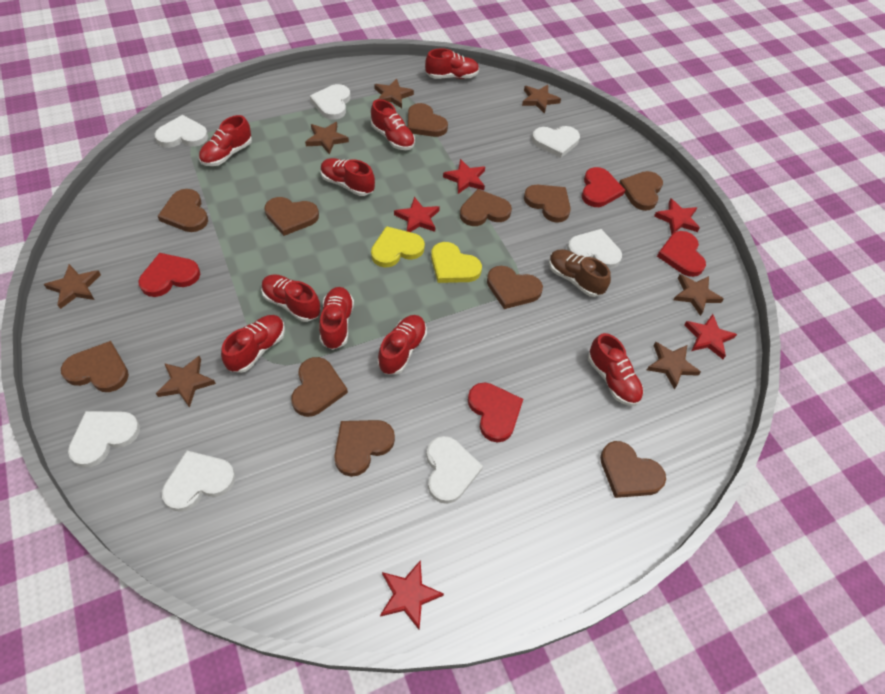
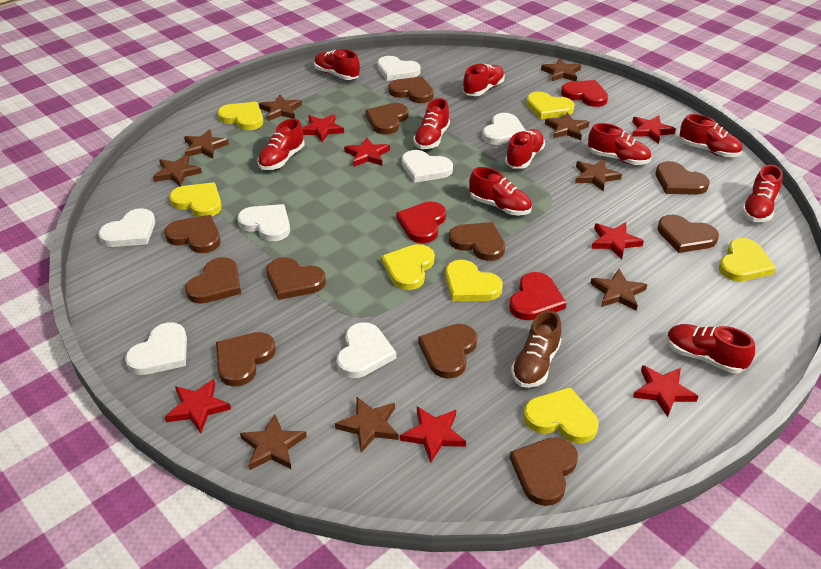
brown star: 7 -> 9
red heart: 4 -> 3
red shoe: 9 -> 10
red star: 5 -> 7
yellow heart: 2 -> 7

